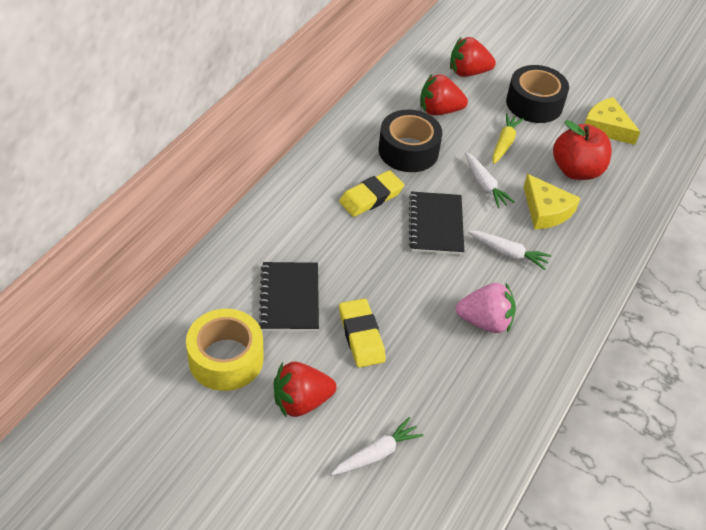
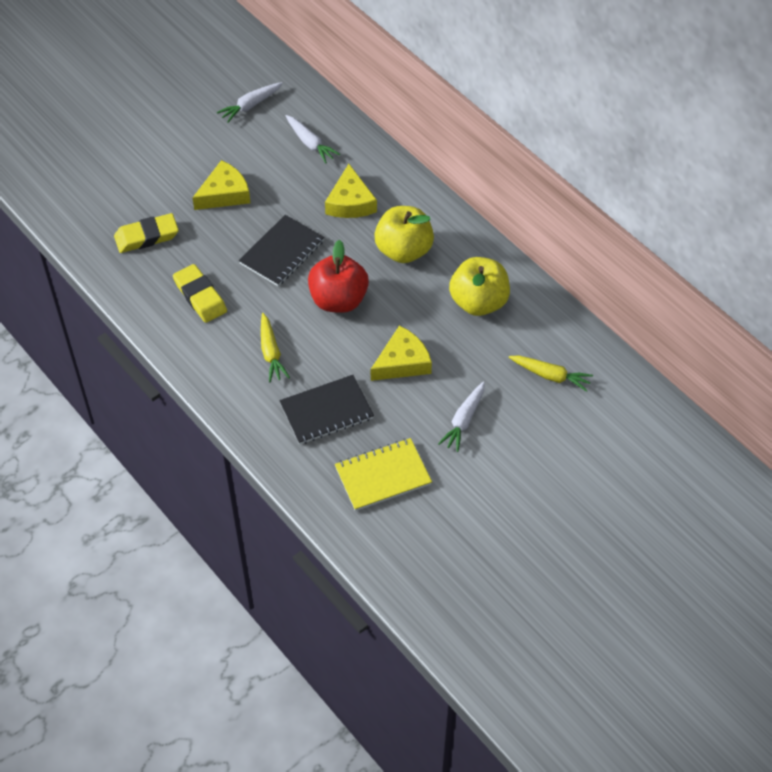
black tape: 2 -> 0
pink strawberry: 1 -> 0
red strawberry: 3 -> 0
yellow apple: 0 -> 2
yellow carrot: 1 -> 2
yellow cheese: 2 -> 3
yellow notebook: 0 -> 1
yellow tape: 1 -> 0

